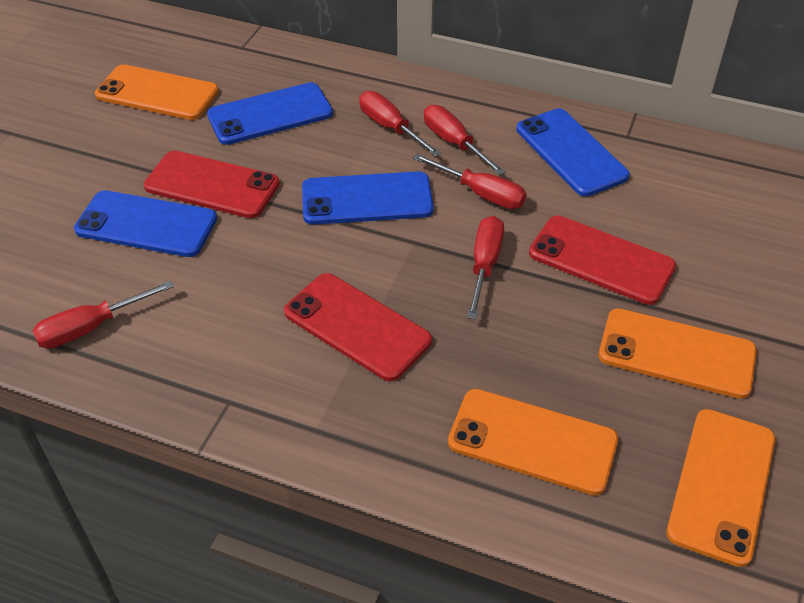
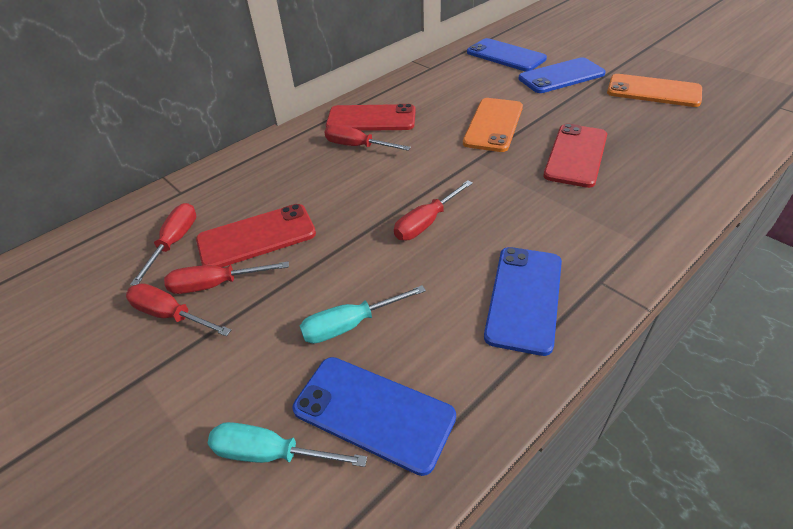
orange phone: 4 -> 2
turquoise screwdriver: 0 -> 2

